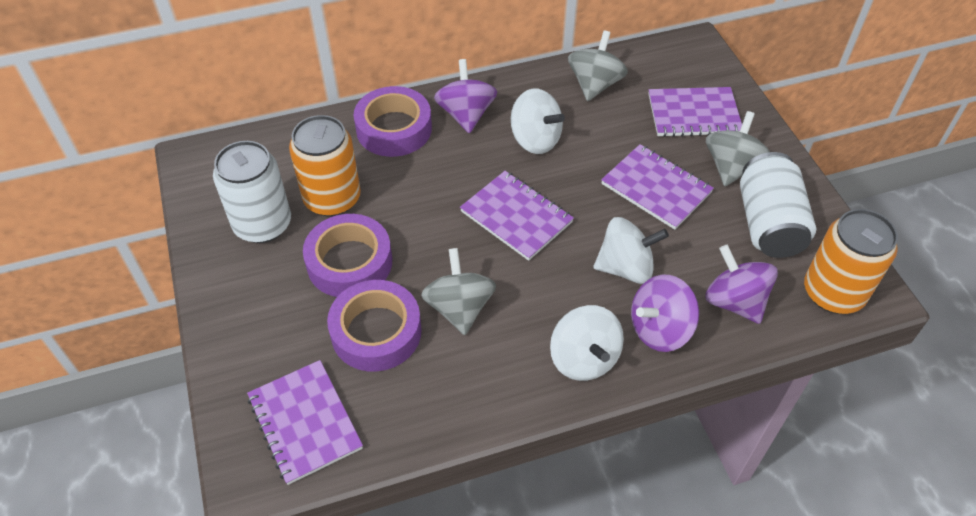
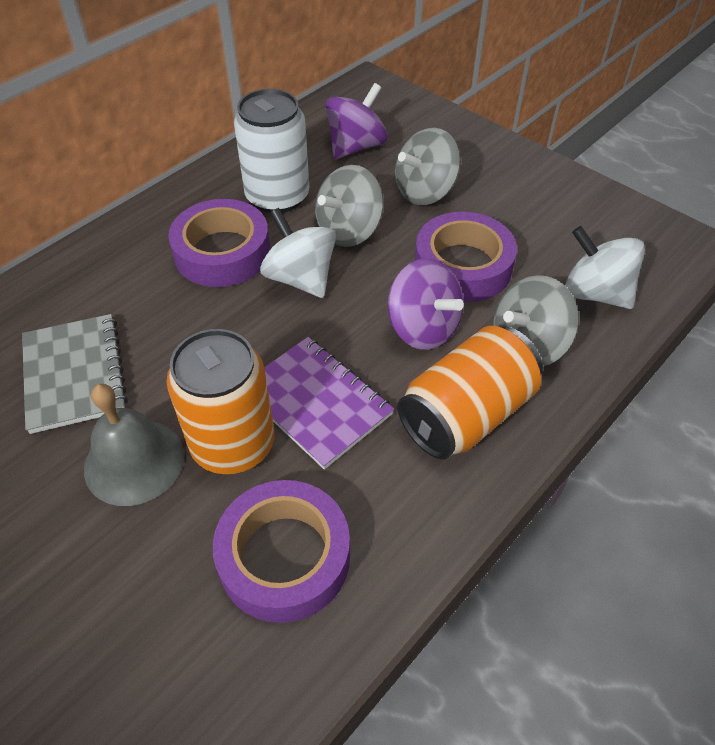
grey bell: 0 -> 1
grey notebook: 0 -> 1
purple notebook: 4 -> 1
purple spinning top: 3 -> 2
white can: 2 -> 1
white spinning top: 3 -> 2

